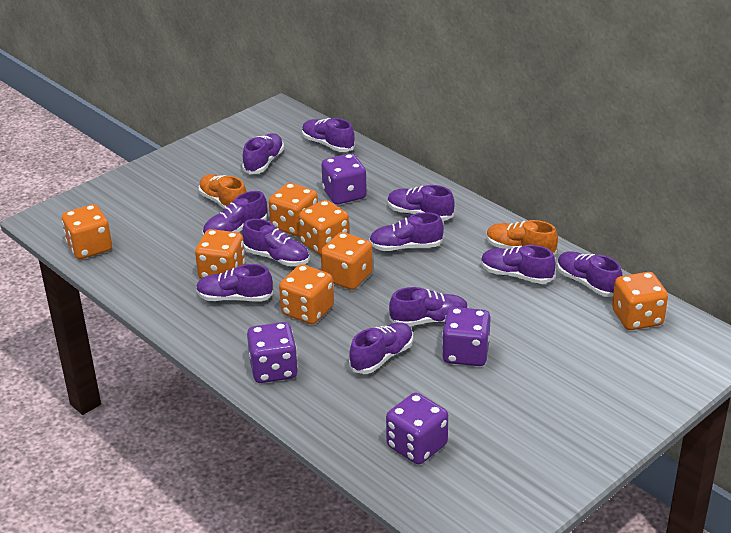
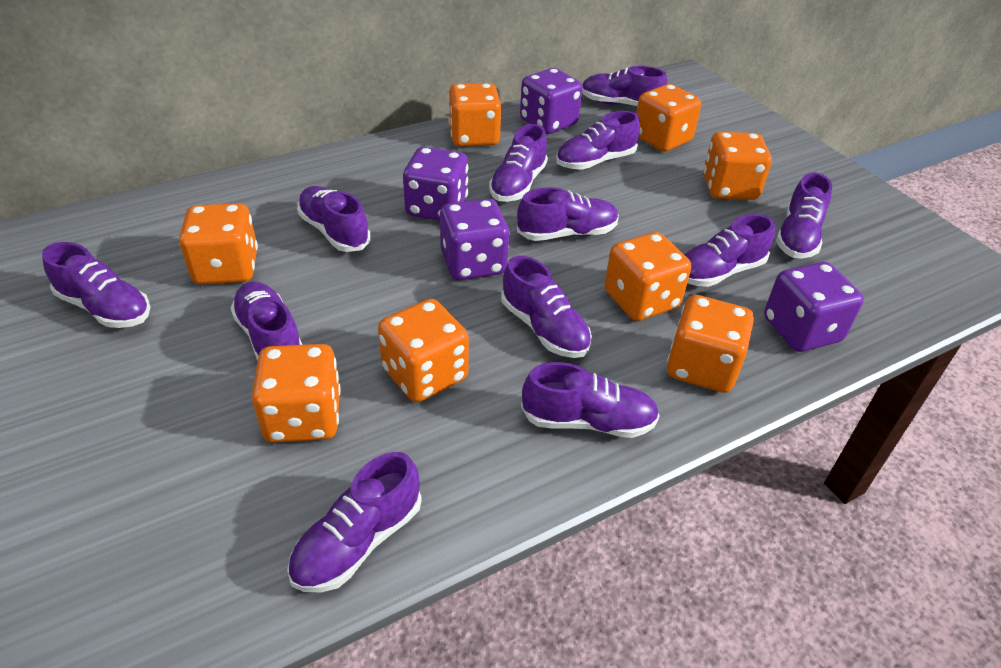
orange dice: 7 -> 8
orange shoe: 2 -> 0
purple shoe: 11 -> 12

